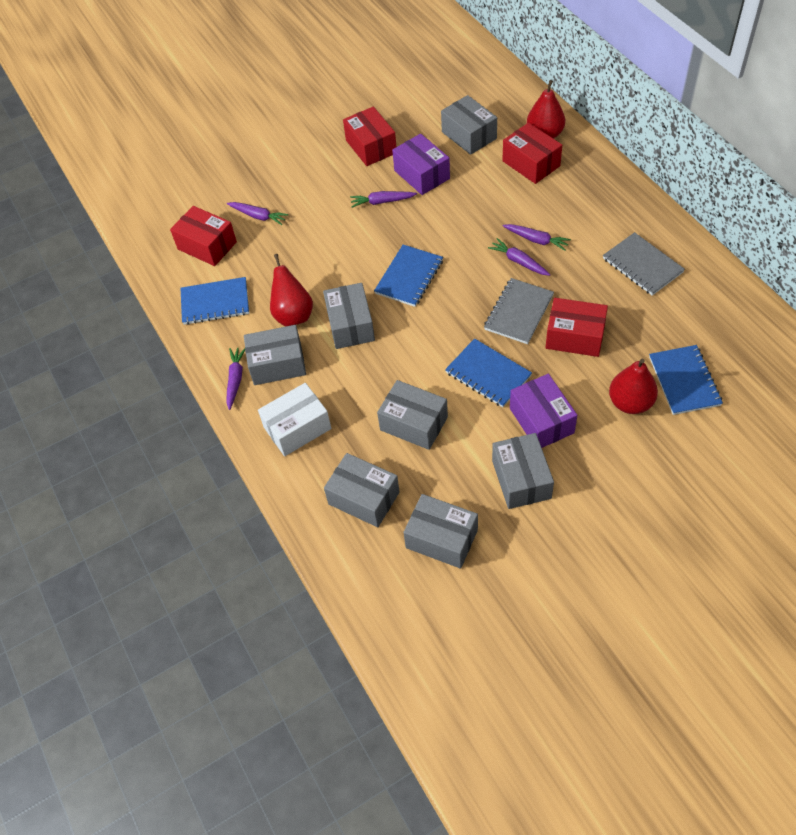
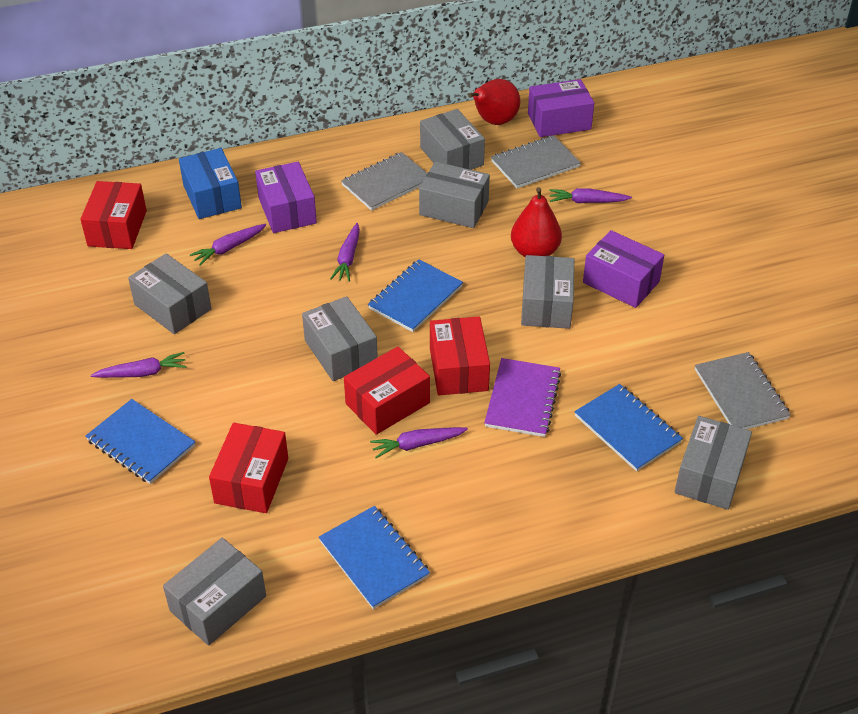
blue box: 0 -> 1
grey notebook: 2 -> 3
purple box: 2 -> 3
purple notebook: 0 -> 1
red pear: 3 -> 2
white box: 1 -> 0

